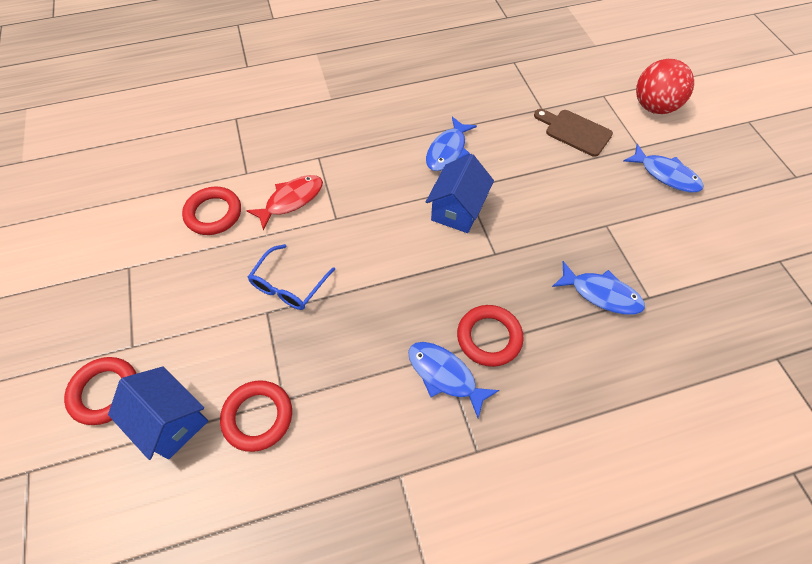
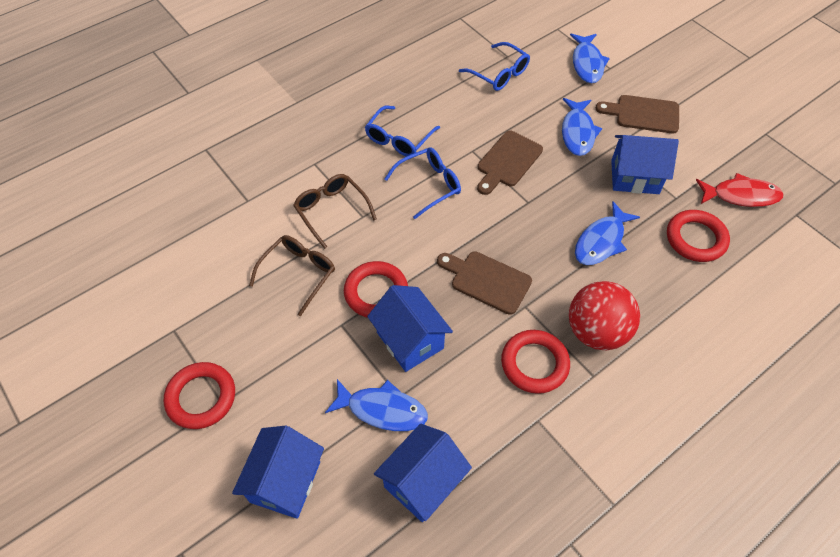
blue glasses: 1 -> 3
blue house: 2 -> 4
brown cutting board: 1 -> 3
brown glasses: 0 -> 2

